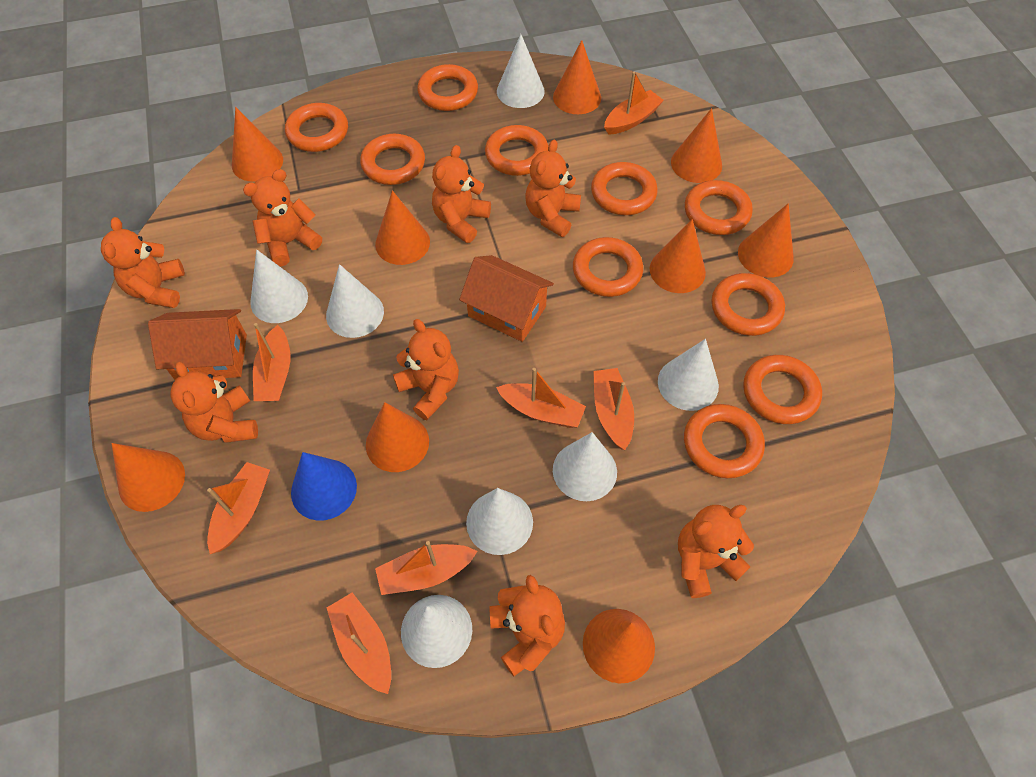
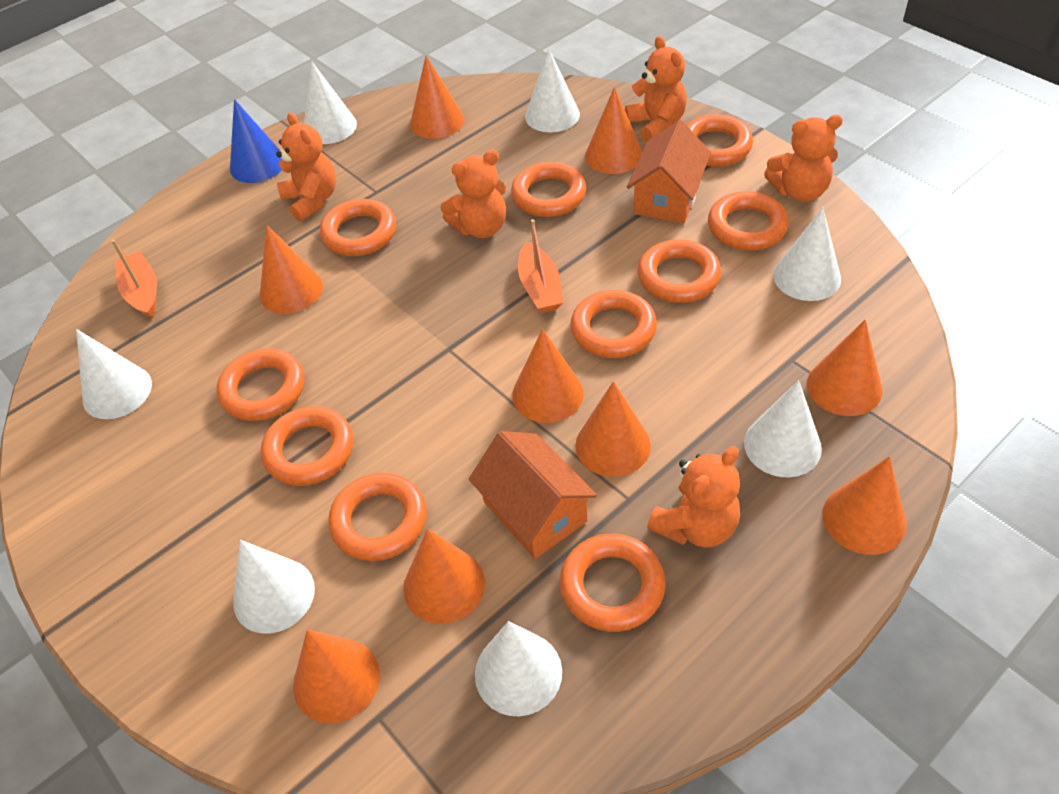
orange boat: 7 -> 2
orange teddy bear: 8 -> 5

